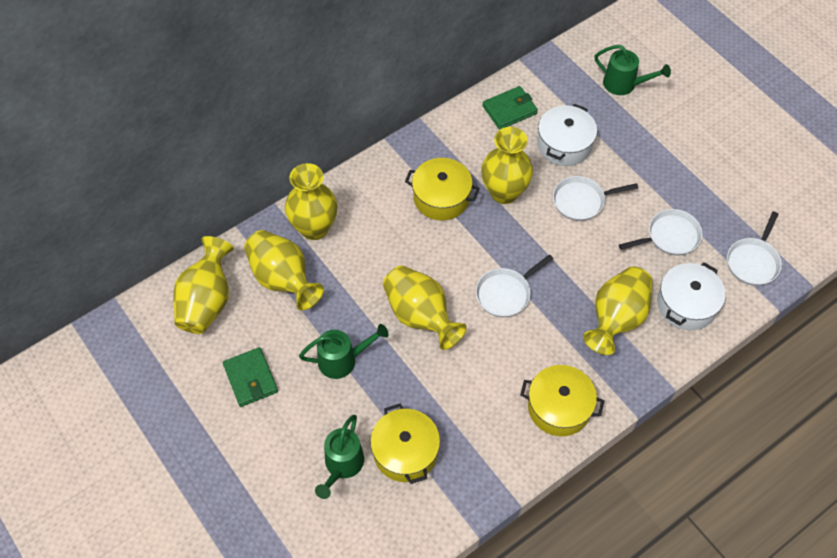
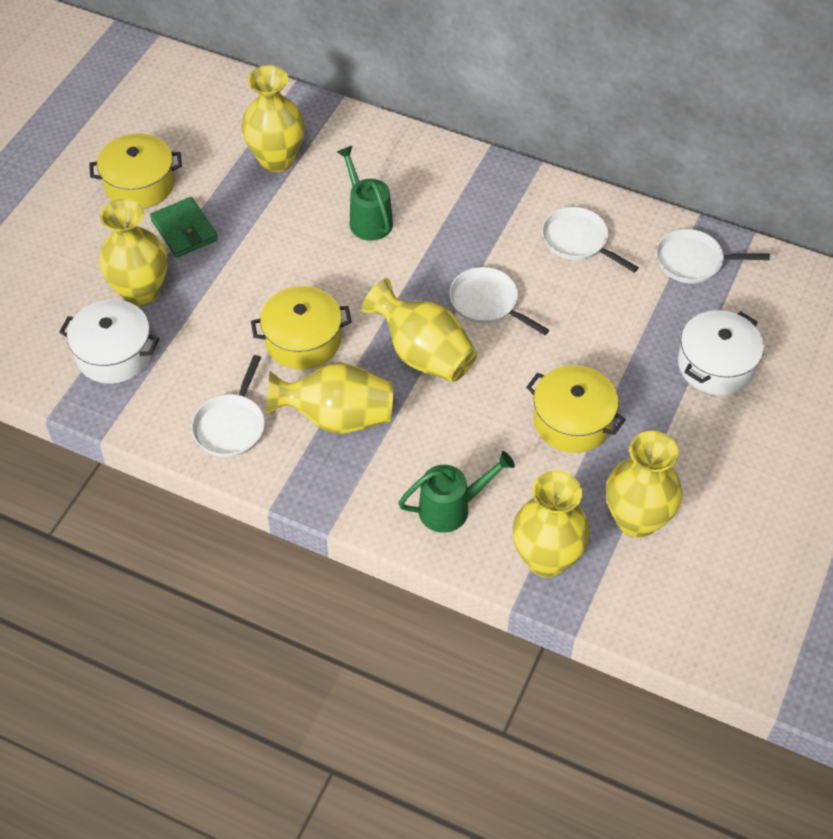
green wallet: 2 -> 1
green watering can: 3 -> 2

